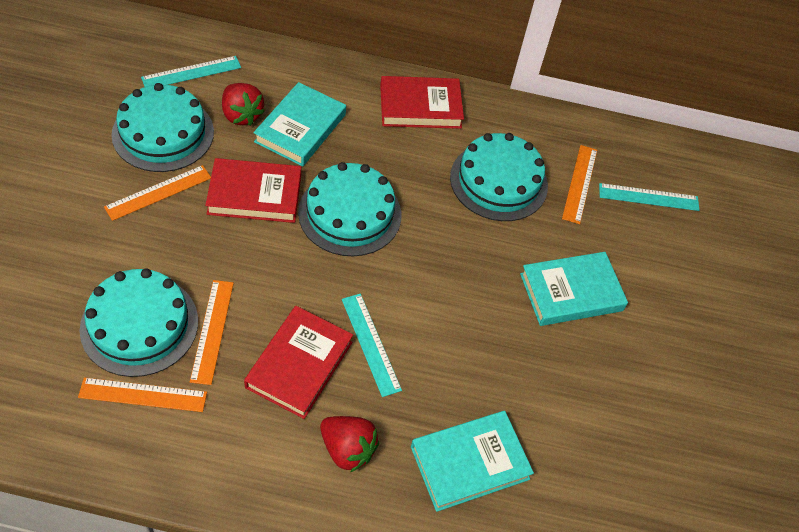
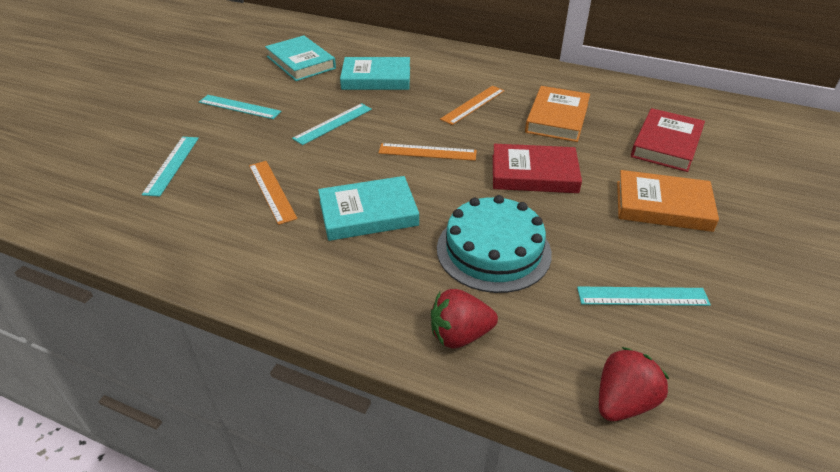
orange book: 0 -> 2
orange ruler: 4 -> 3
red book: 3 -> 2
turquoise cake: 4 -> 1
turquoise ruler: 3 -> 4

